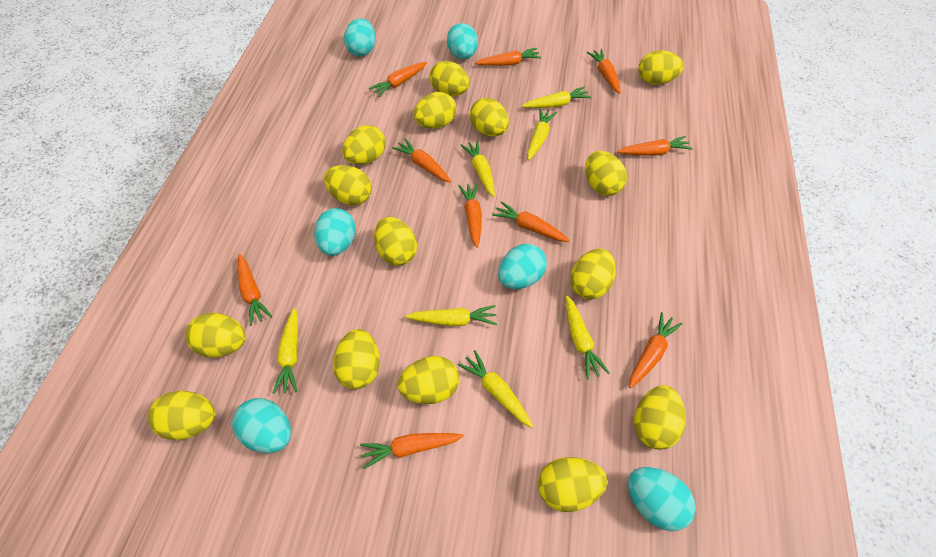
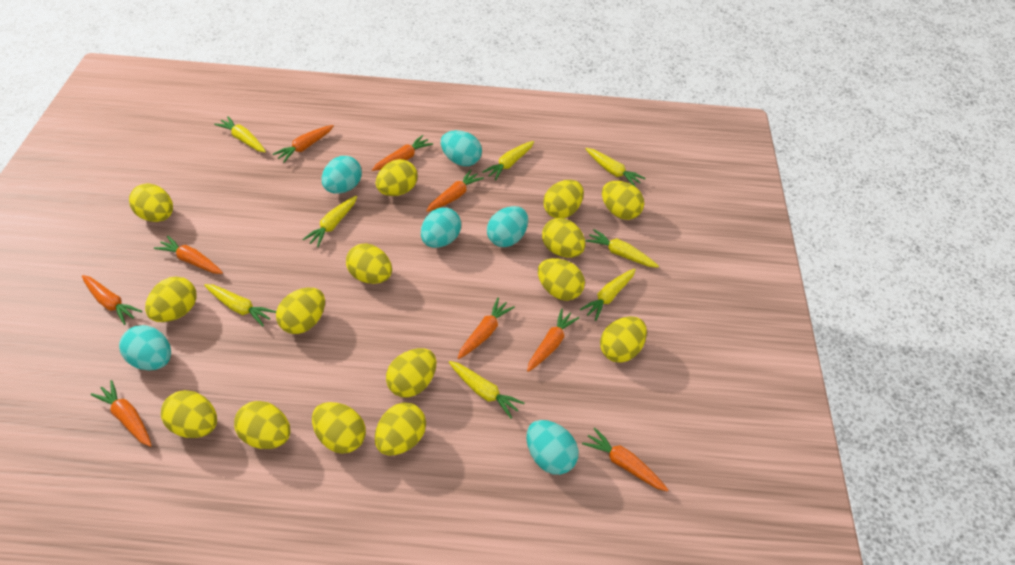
orange carrot: 10 -> 9
yellow carrot: 7 -> 8

